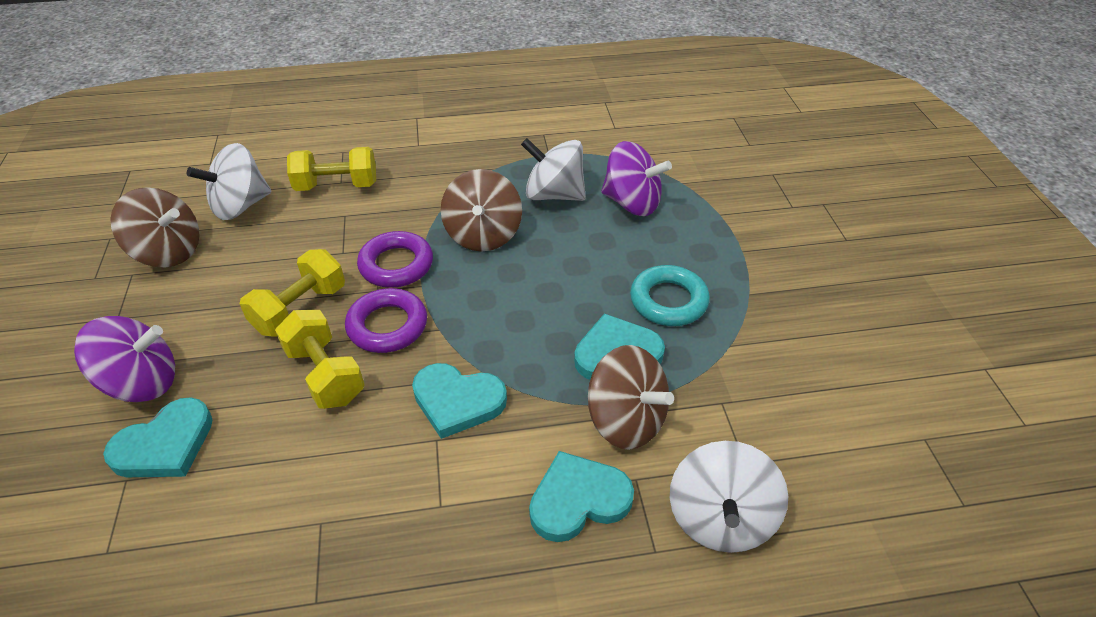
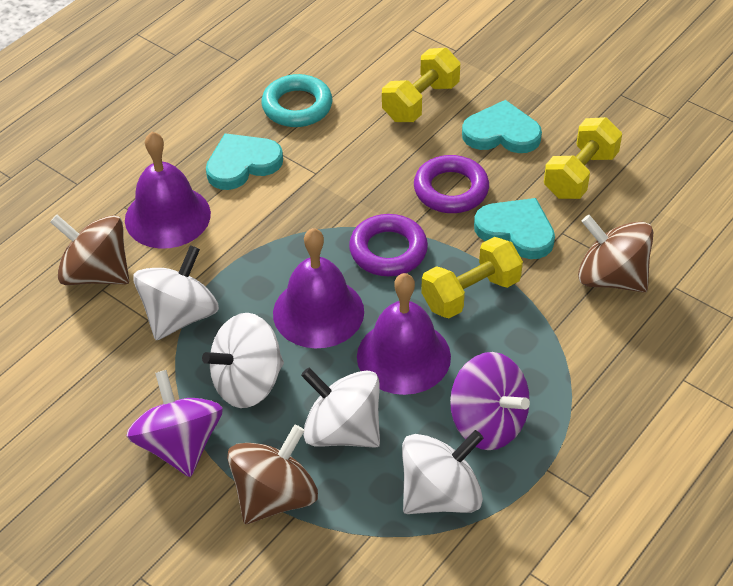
purple bell: 0 -> 3
turquoise heart: 4 -> 3
white spinning top: 3 -> 4

